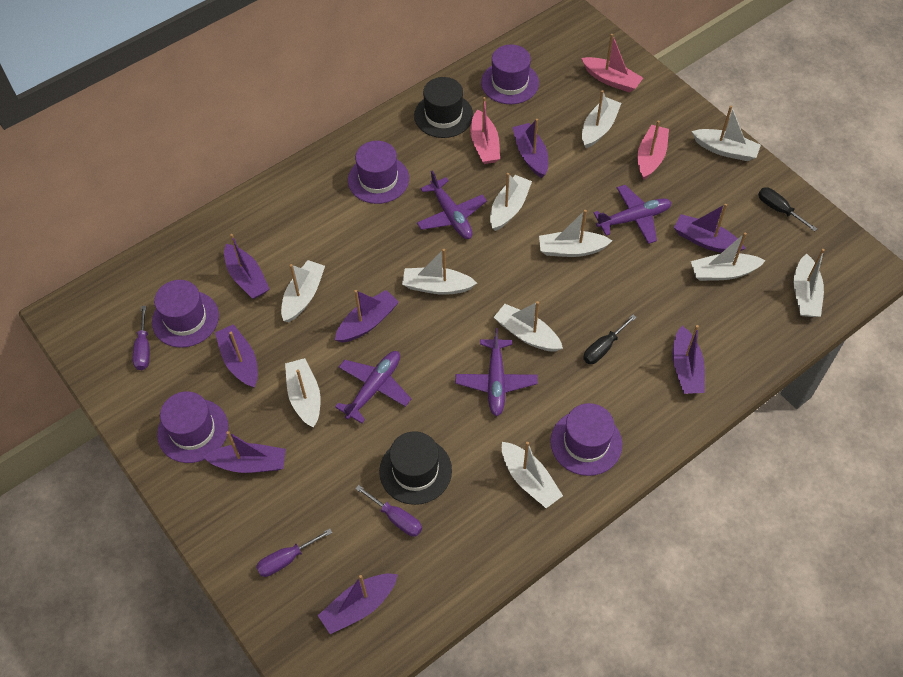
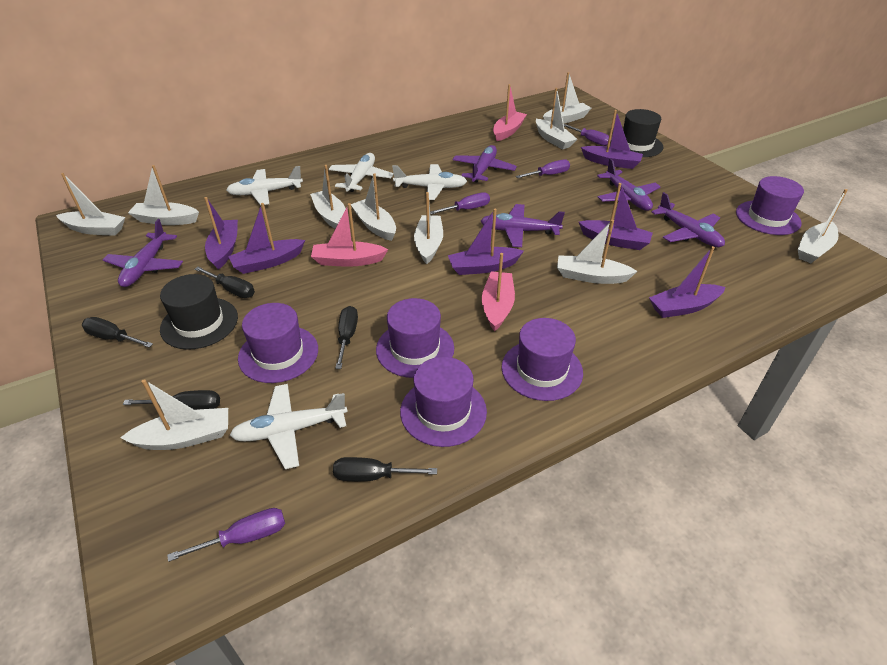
black screwdriver: 2 -> 5
purple boat: 8 -> 6
purple plane: 4 -> 5
purple screwdriver: 3 -> 4
white boat: 11 -> 10
white plane: 0 -> 4

